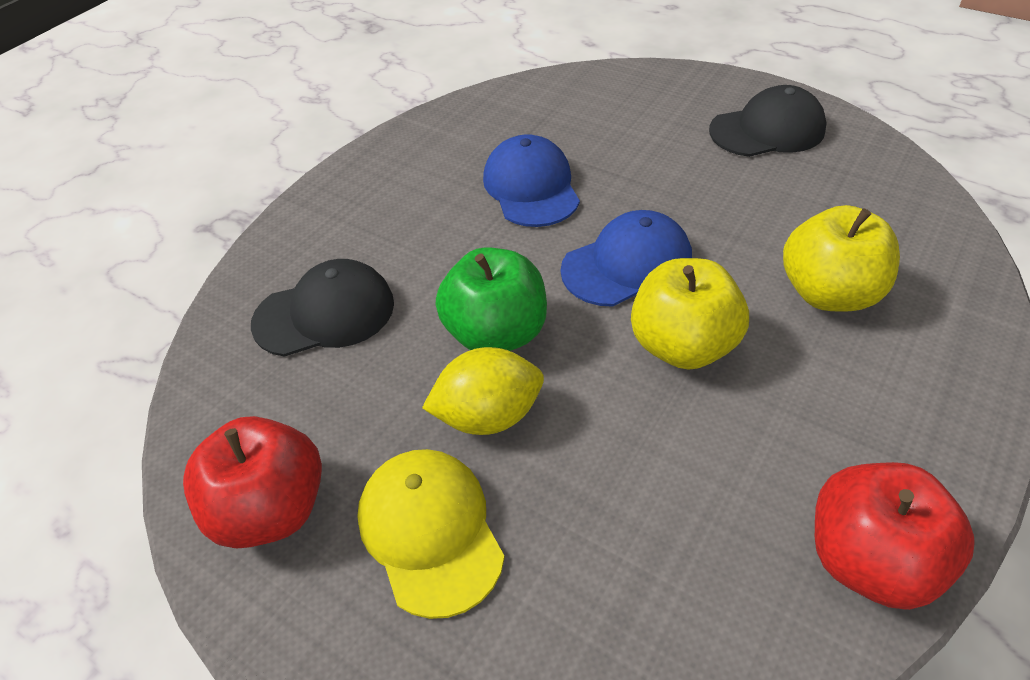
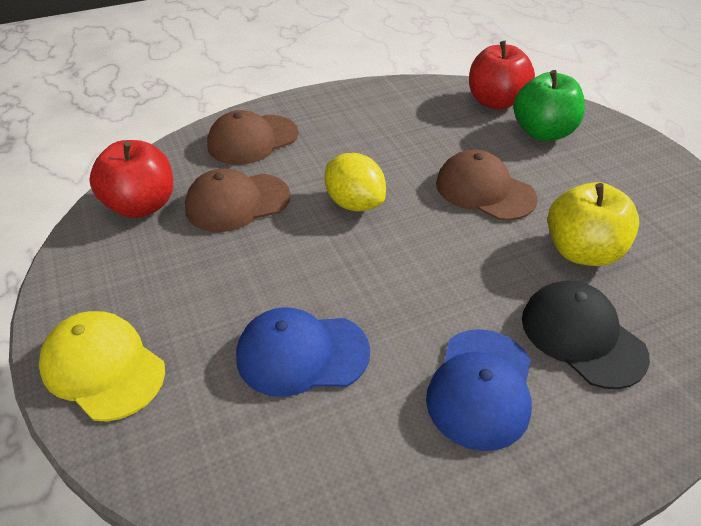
black cap: 2 -> 1
brown cap: 0 -> 3
yellow apple: 2 -> 1

